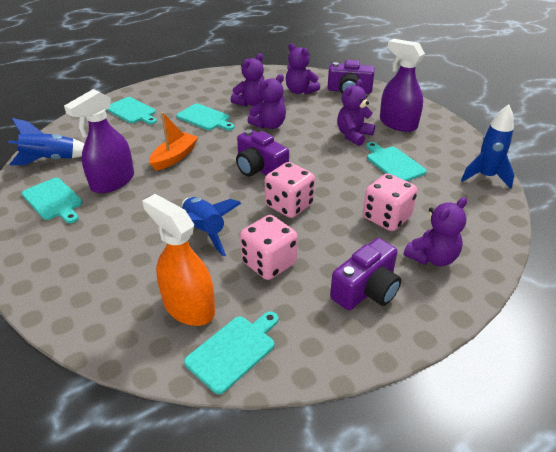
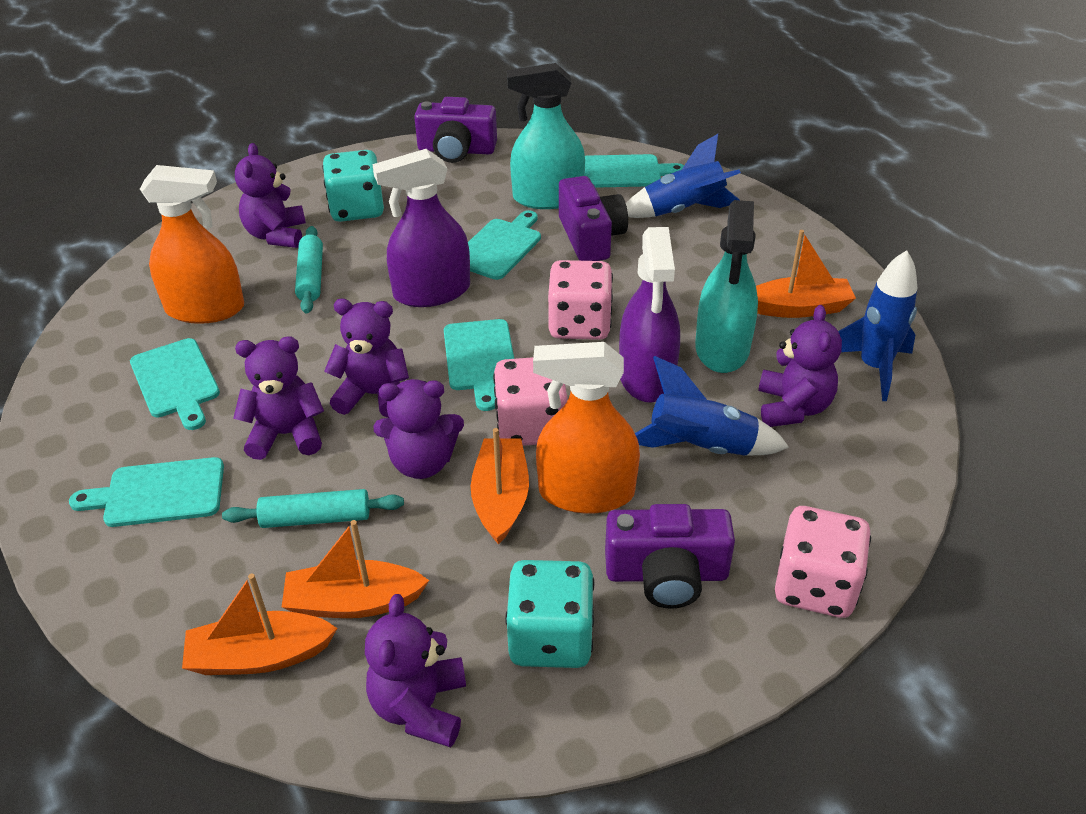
orange boat: 1 -> 4
orange spray bottle: 1 -> 2
purple teddy bear: 5 -> 6
turquoise dice: 0 -> 2
turquoise rolling pin: 0 -> 2
turquoise spray bottle: 0 -> 2

